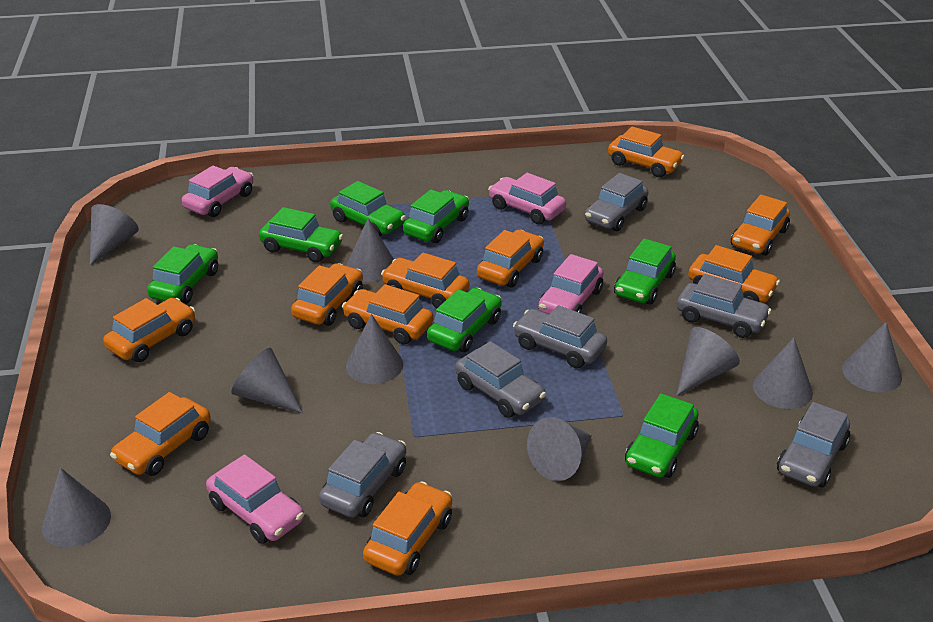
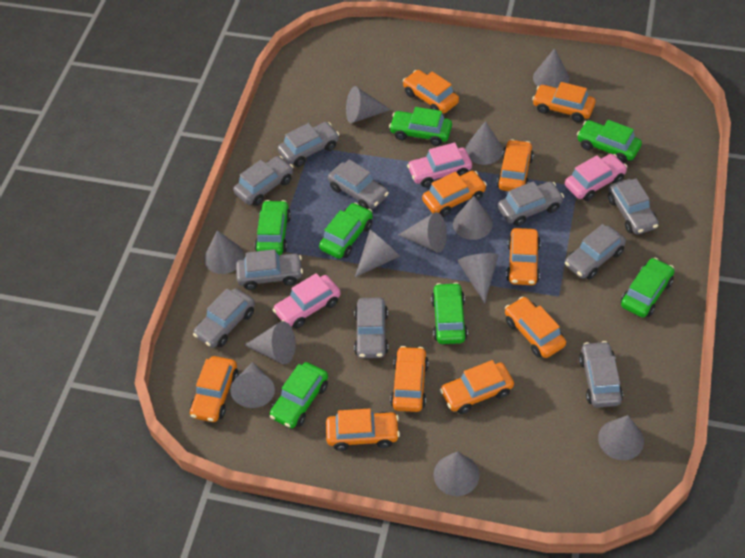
grey car: 6 -> 10
grey cone: 9 -> 12
pink car: 4 -> 3

